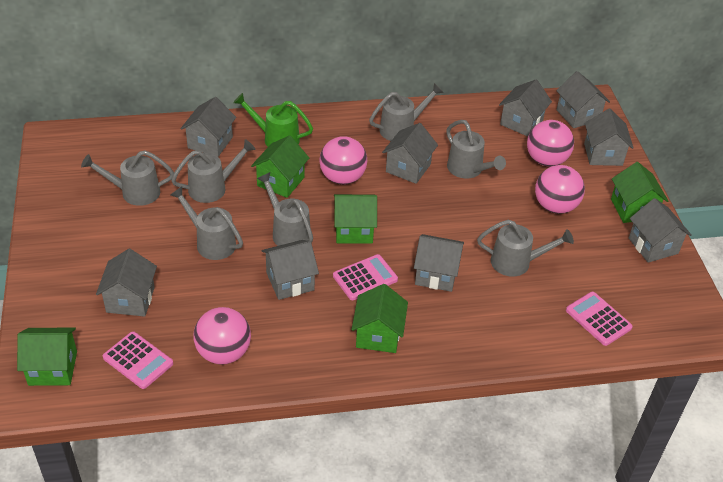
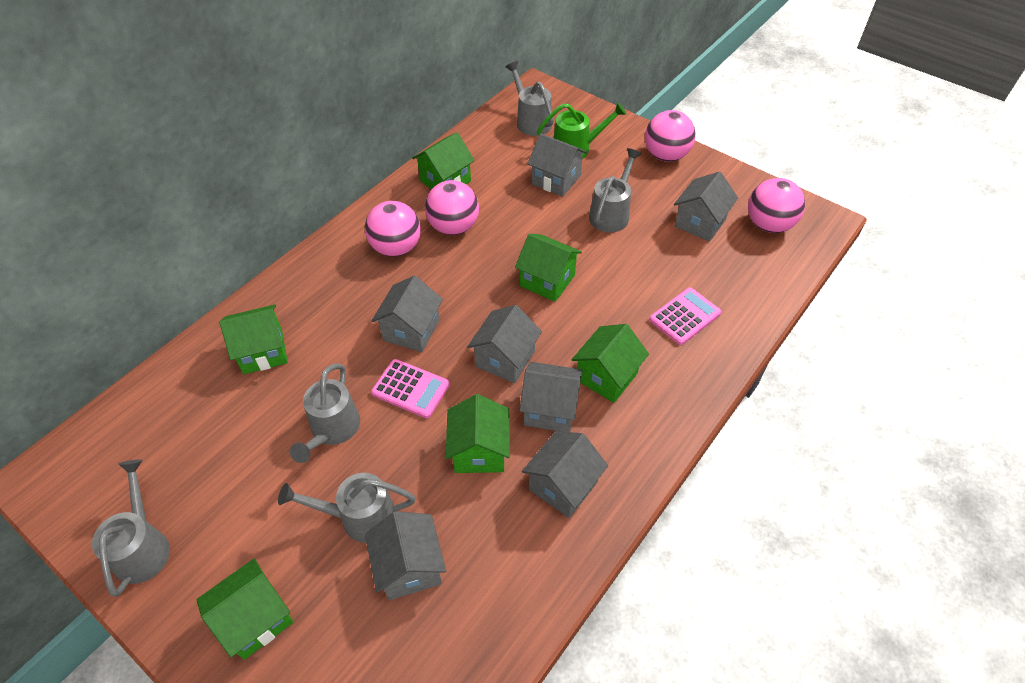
green house: 5 -> 6
grey house: 9 -> 7
grey watering can: 7 -> 5
pink calculator: 3 -> 2

